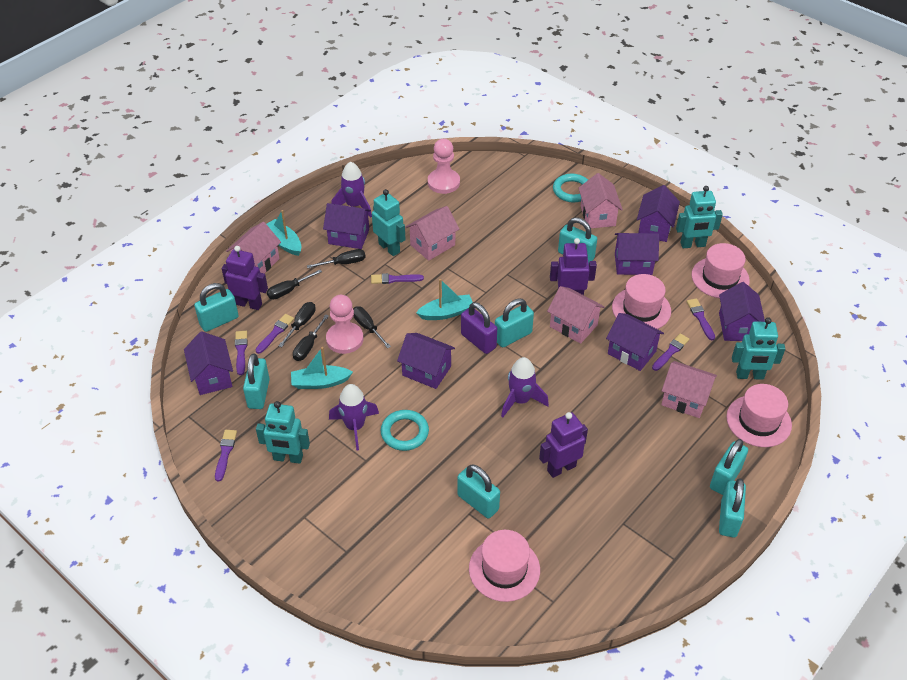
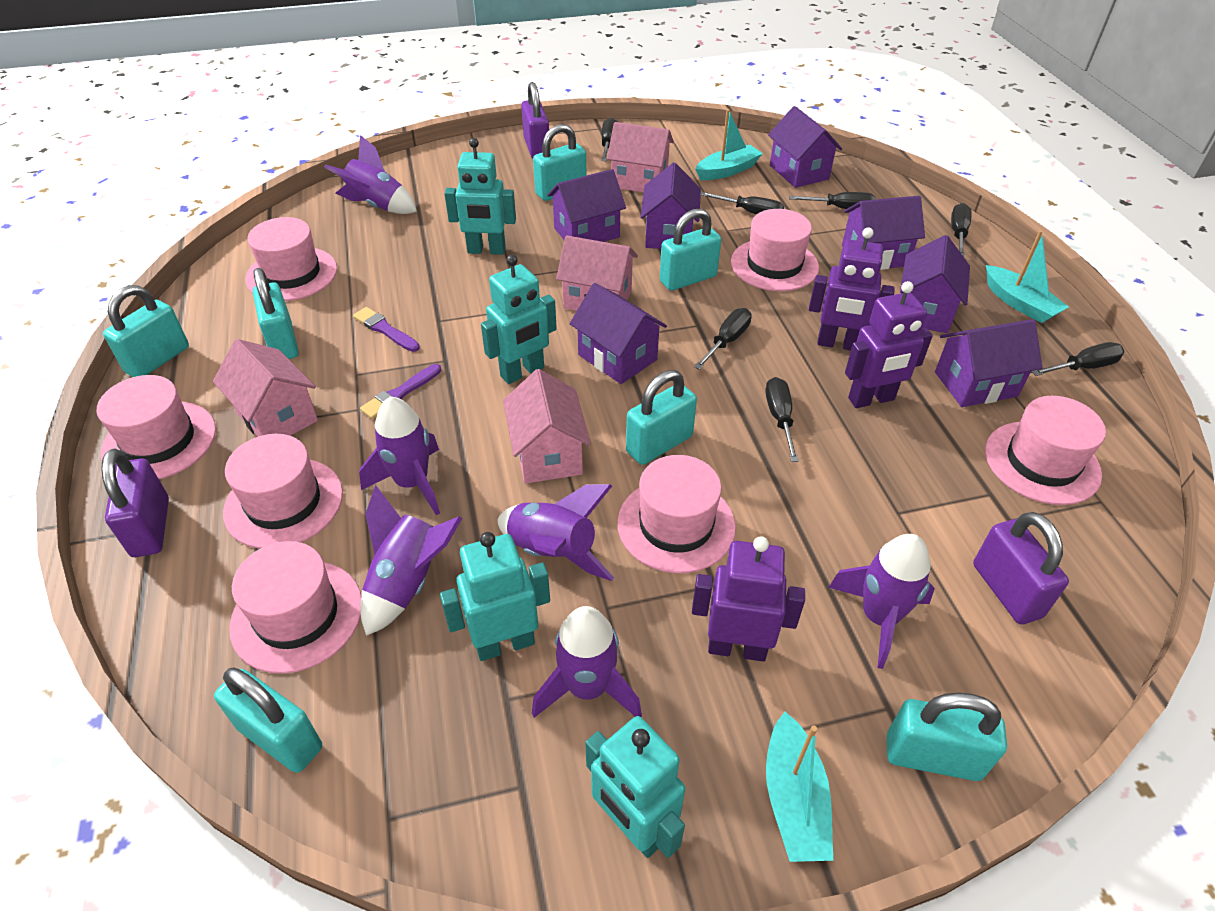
black screwdriver: 5 -> 7
pink hat: 4 -> 7
pink house: 5 -> 4
pink pawn: 2 -> 0
purple brush: 6 -> 2
purple padlock: 1 -> 3
purple rocket: 3 -> 6
turquoise ring: 2 -> 0

